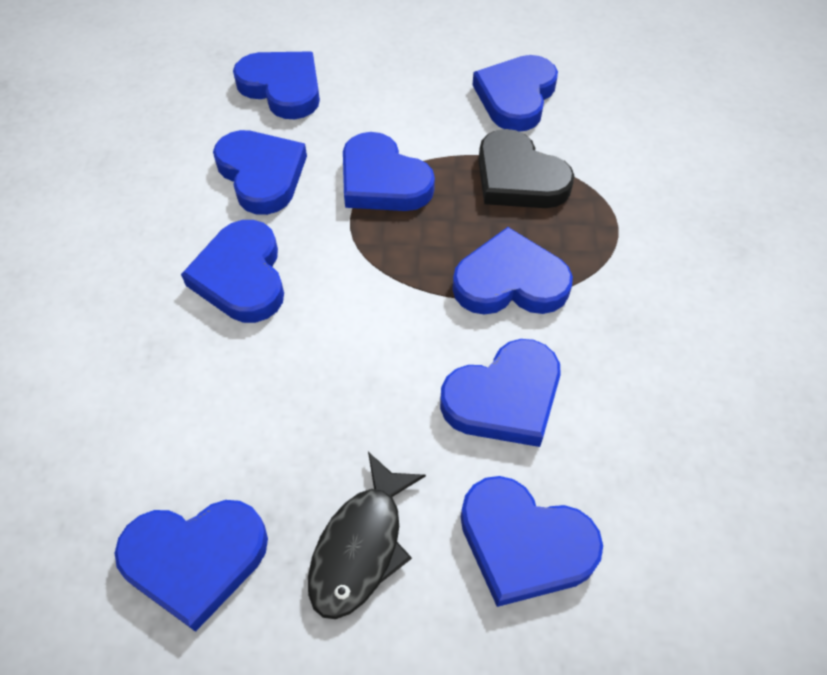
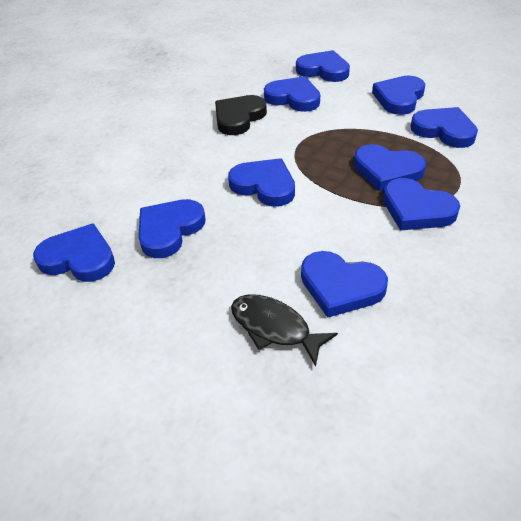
blue heart: 9 -> 10

